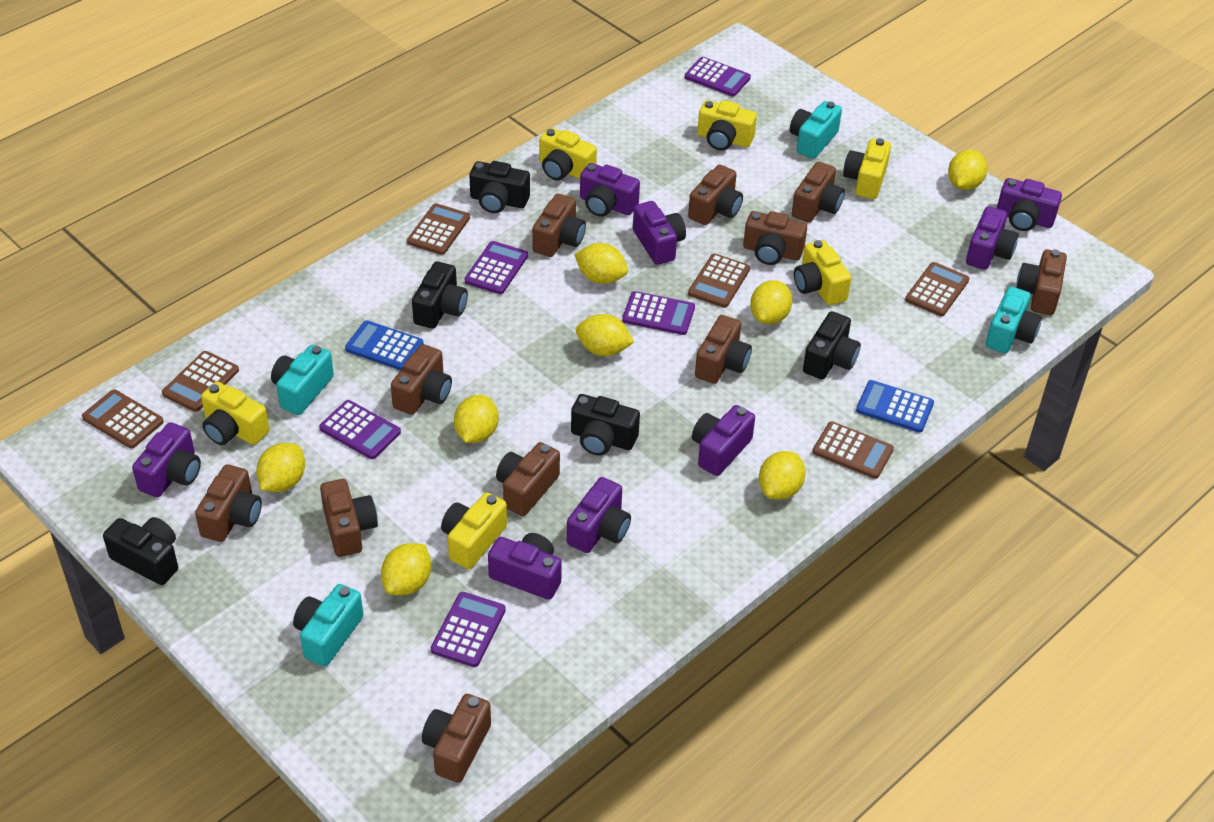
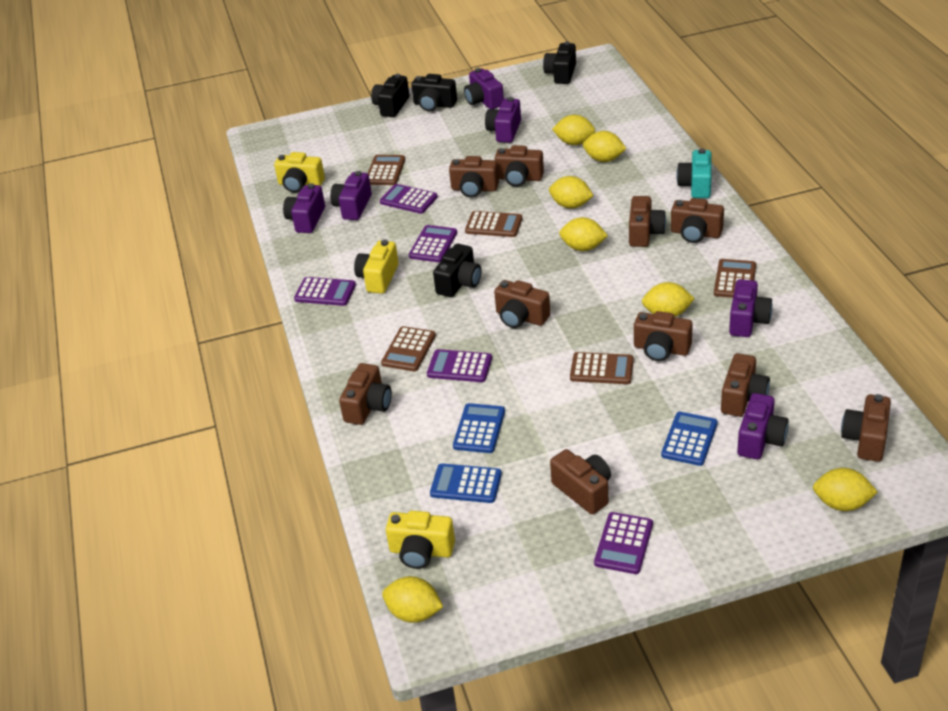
black camera: 5 -> 4
blue calculator: 2 -> 3
brown calculator: 6 -> 5
brown camera: 11 -> 10
purple camera: 8 -> 6
turquoise camera: 4 -> 1
yellow camera: 6 -> 3
yellow lemon: 8 -> 7

